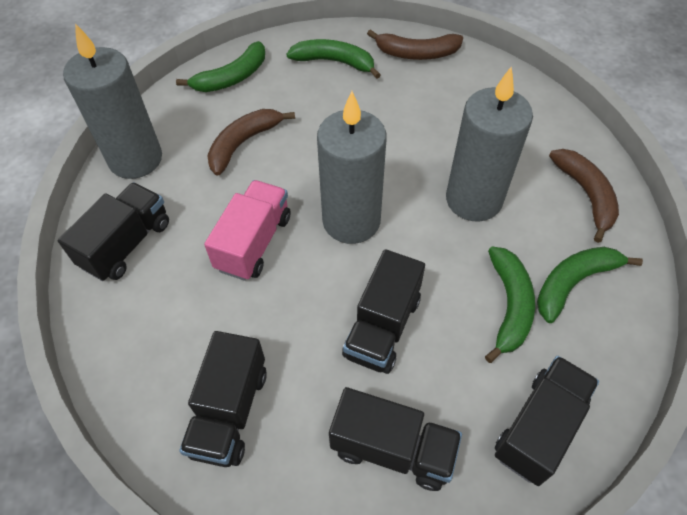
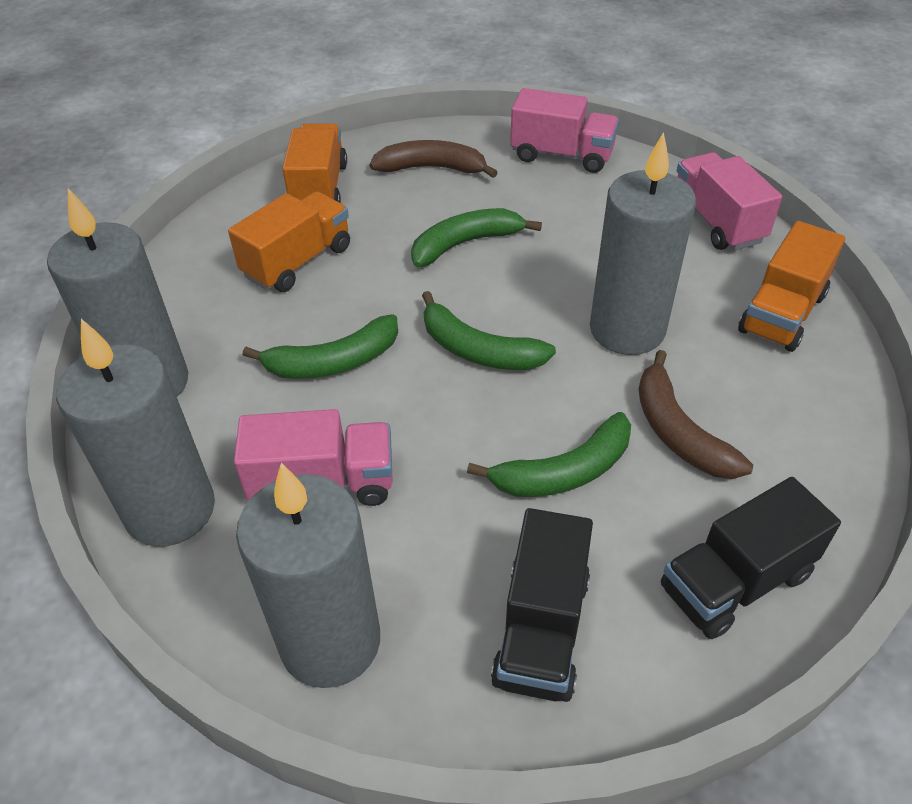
black truck: 5 -> 2
brown banana: 3 -> 2
grey candle: 3 -> 4
orange truck: 0 -> 3
pink truck: 1 -> 3

